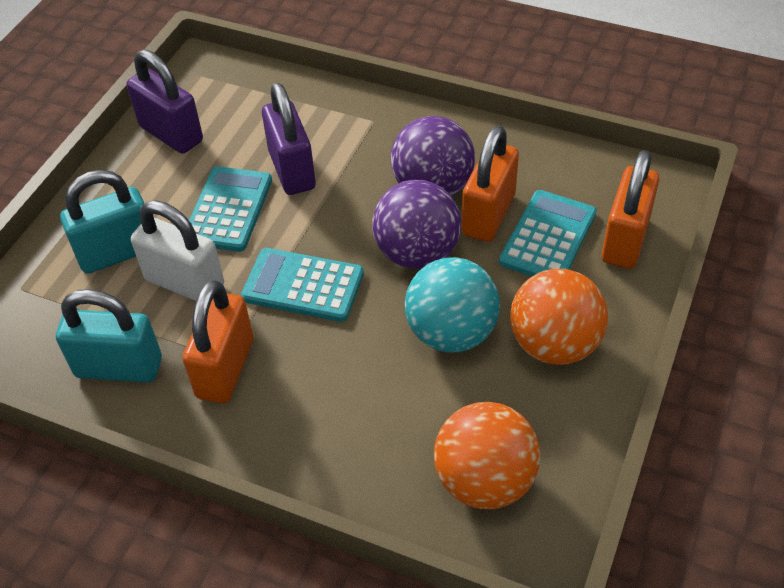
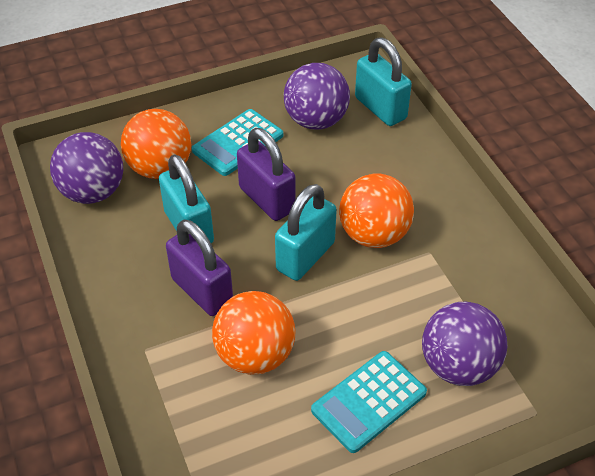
orange ball: 2 -> 3
orange padlock: 3 -> 0
purple ball: 2 -> 3
turquoise ball: 1 -> 0
turquoise calculator: 3 -> 2
turquoise padlock: 2 -> 3
white padlock: 1 -> 0

